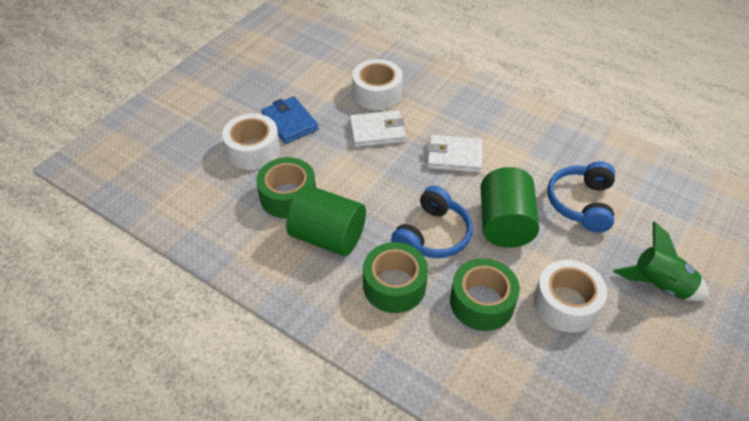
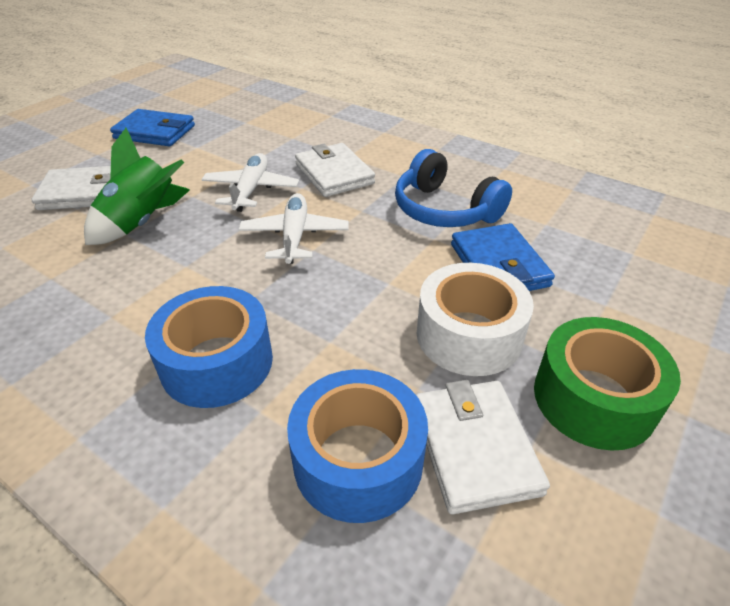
blue headphones: 2 -> 1
blue tape: 0 -> 2
blue wallet: 1 -> 2
green cylinder: 2 -> 0
green tape: 3 -> 1
white plane: 0 -> 2
white tape: 3 -> 1
white wallet: 2 -> 3

